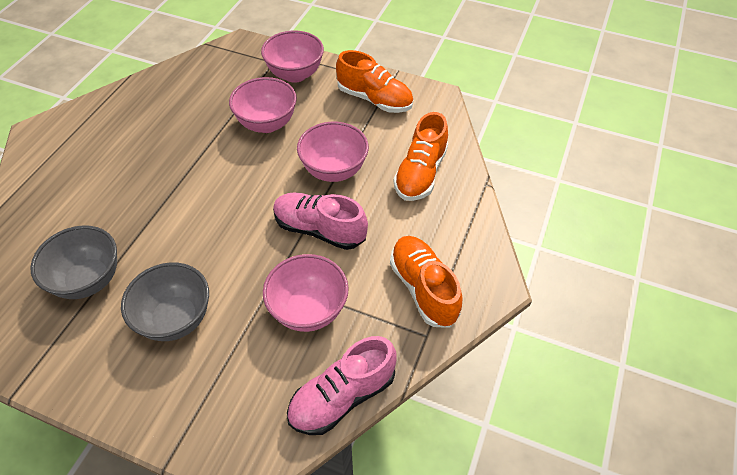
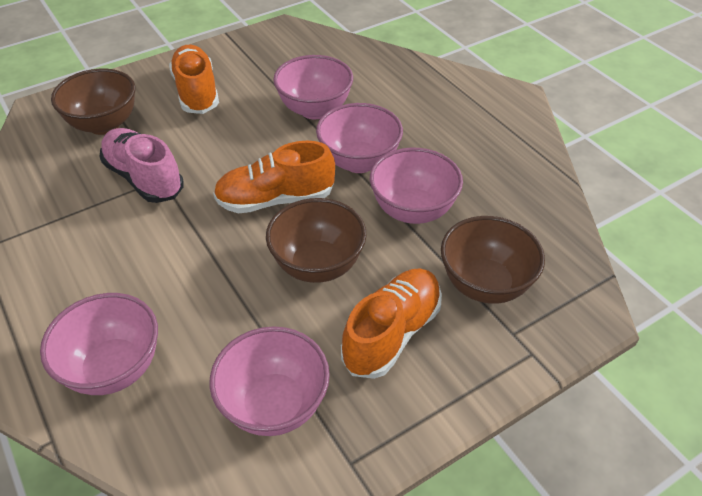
brown bowl: 0 -> 3
grey bowl: 2 -> 0
pink bowl: 4 -> 5
pink shoe: 2 -> 1

